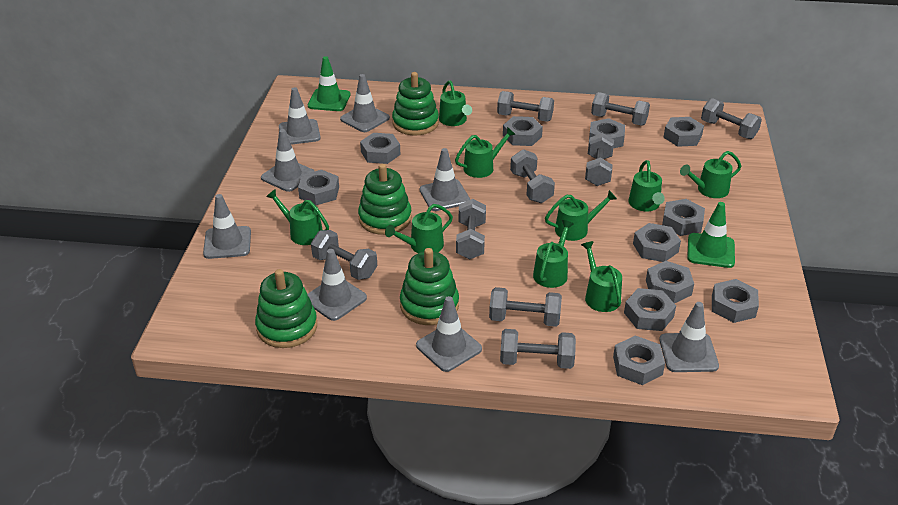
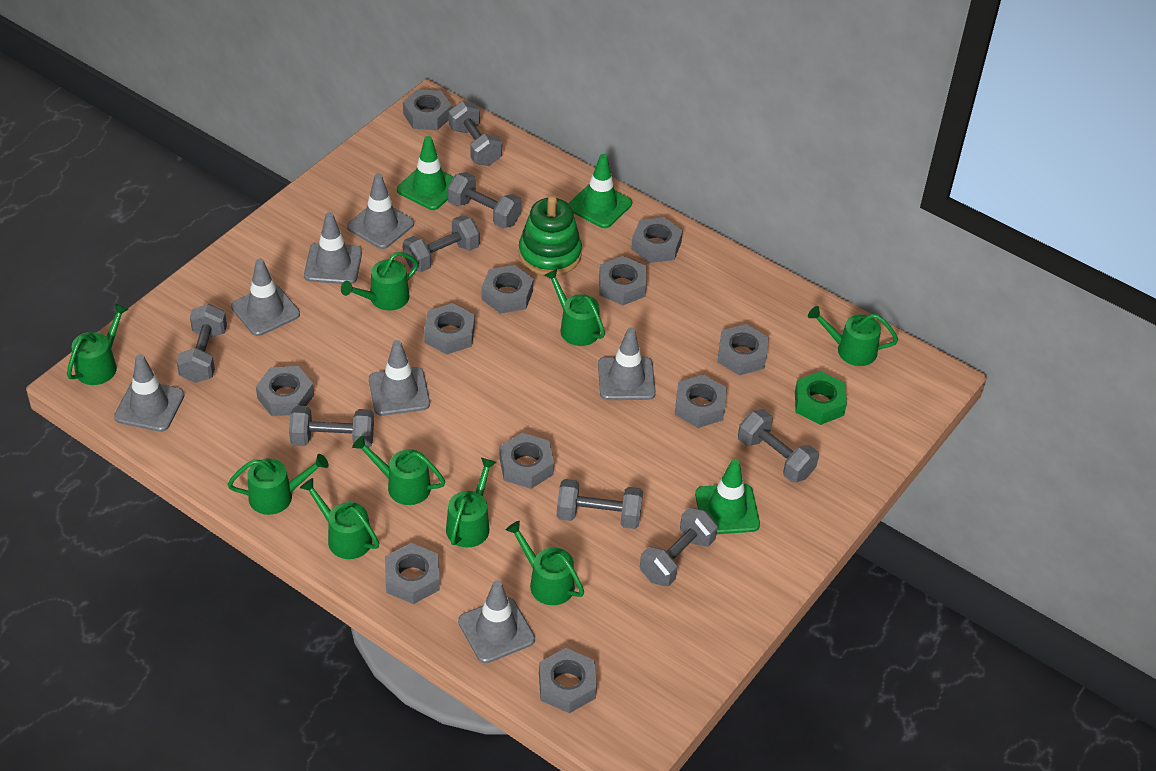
green nut: 0 -> 1
green stacking toy: 4 -> 1
green traffic cone: 2 -> 3
grey dumbbell: 9 -> 8
grey traffic cone: 8 -> 7

